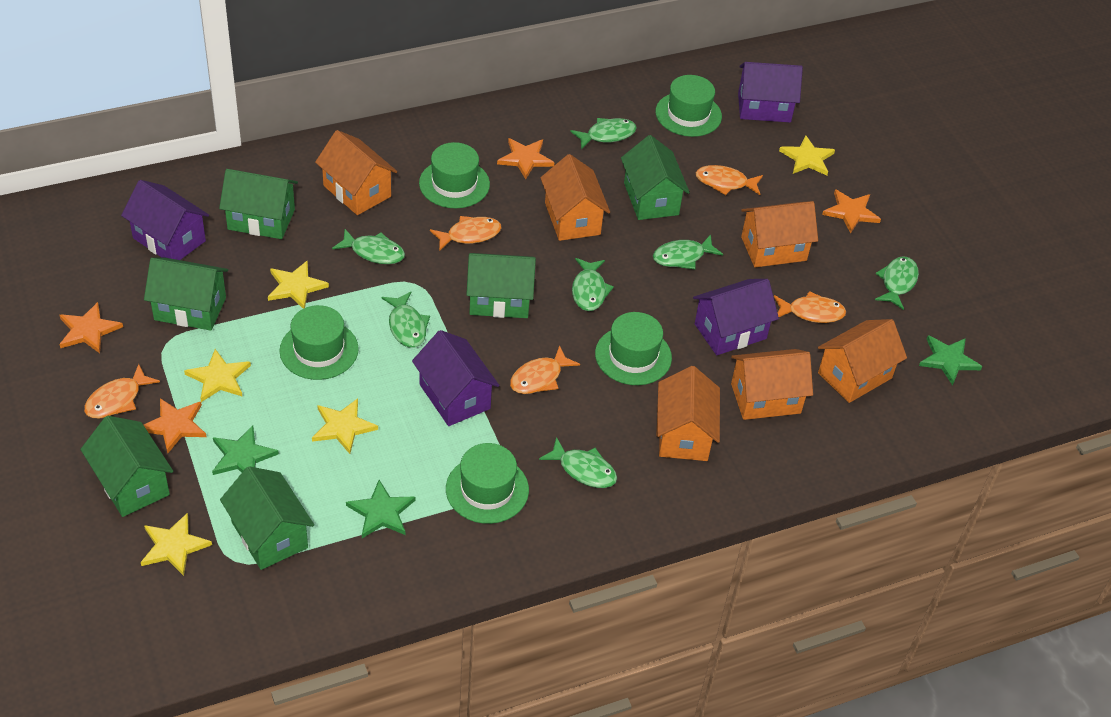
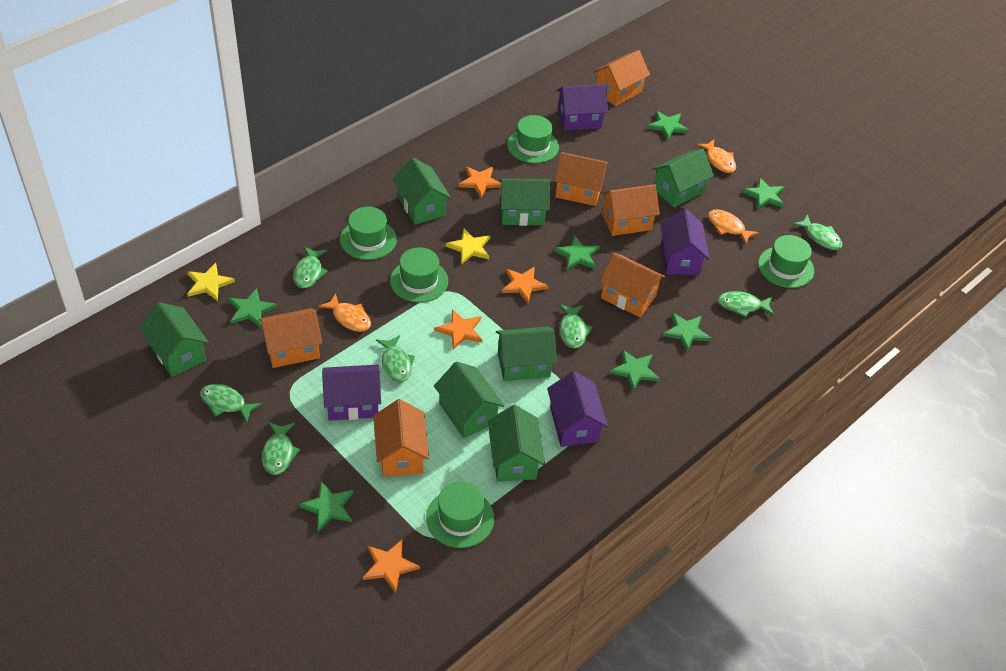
green house: 6 -> 7
green star: 3 -> 7
orange fish: 5 -> 3
yellow star: 5 -> 2

